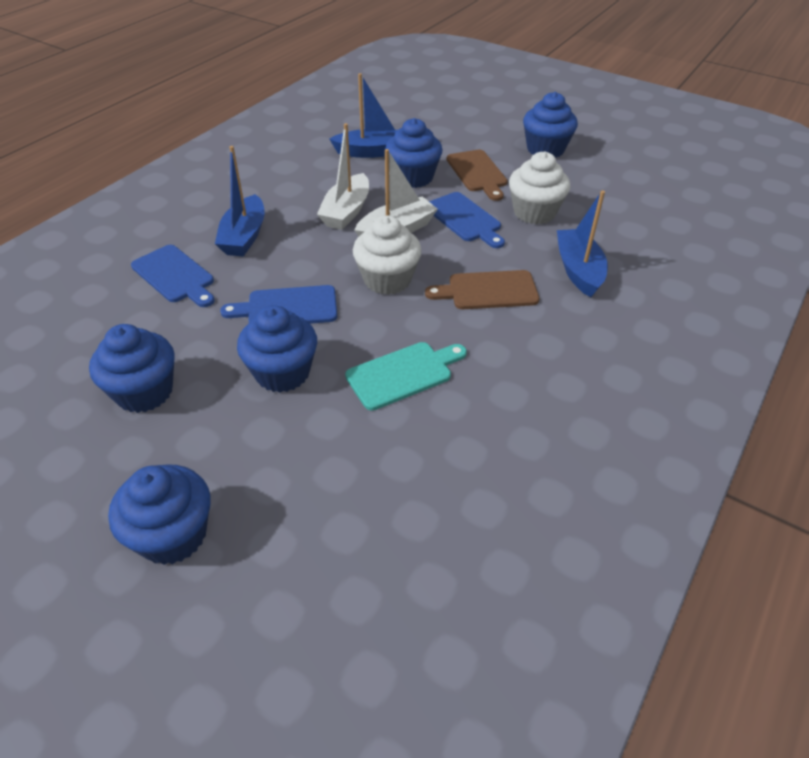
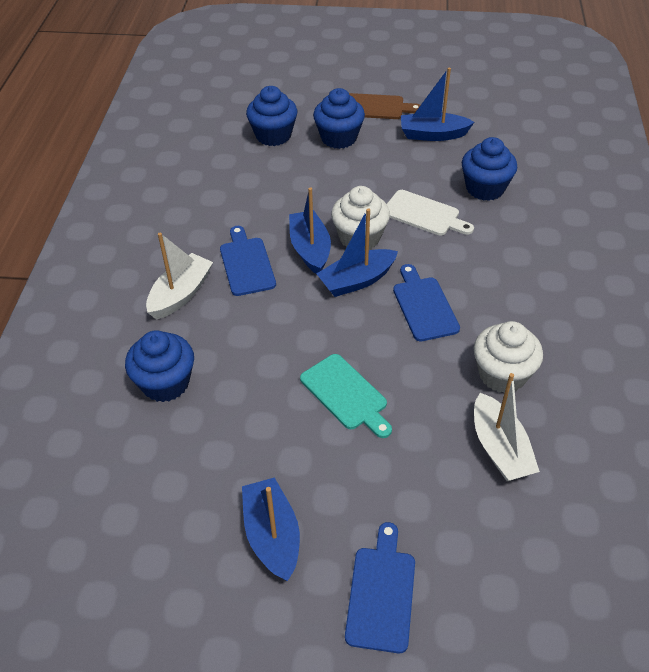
blue boat: 3 -> 4
blue cupcake: 5 -> 4
brown cutting board: 2 -> 1
white cutting board: 0 -> 1

